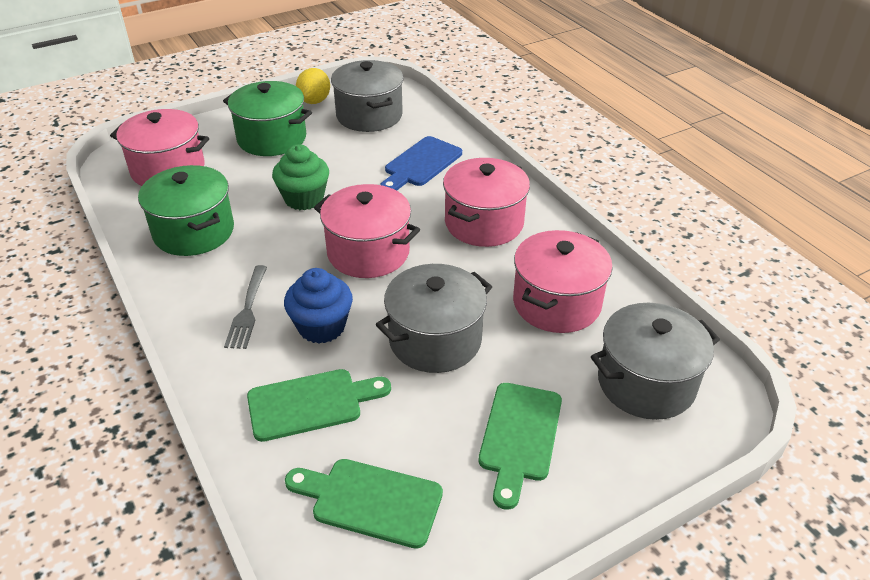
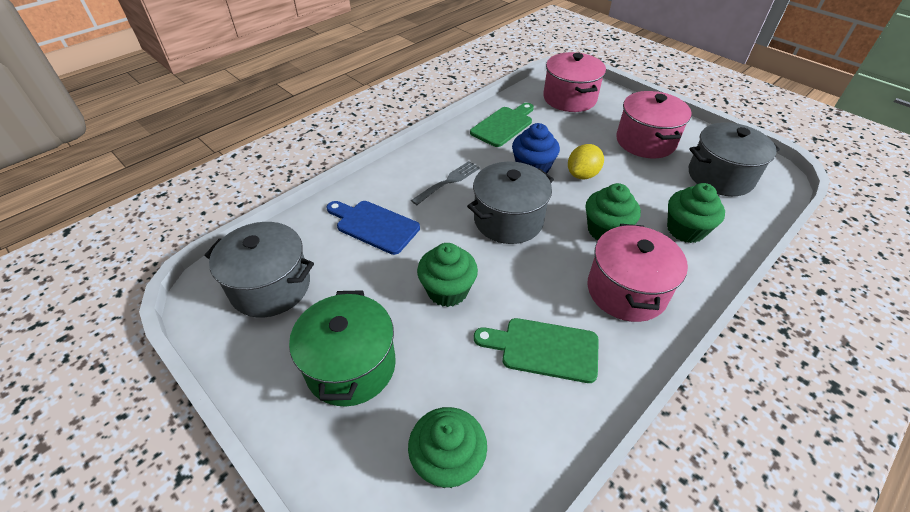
green cupcake: 1 -> 4
green cutting board: 3 -> 2
green pot: 2 -> 1
pink pot: 4 -> 3

